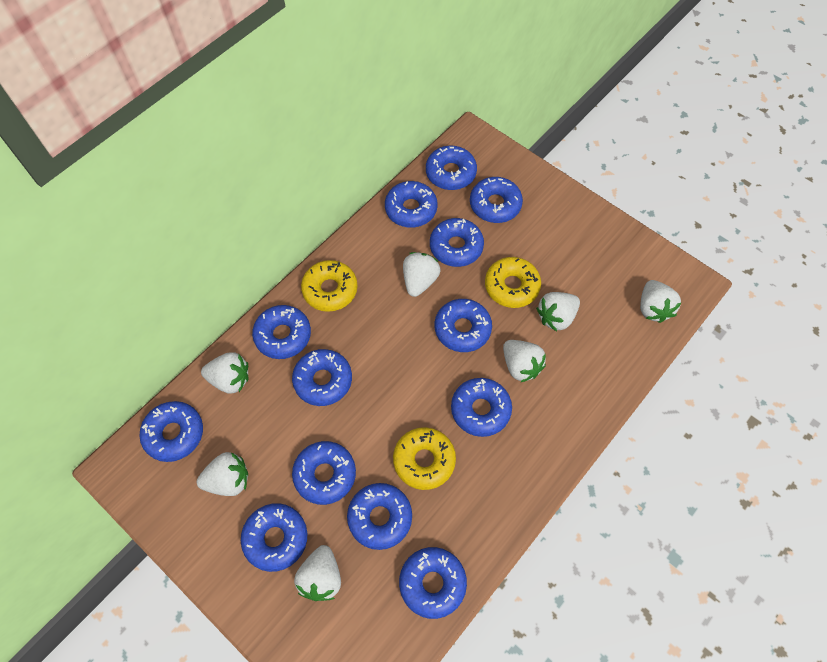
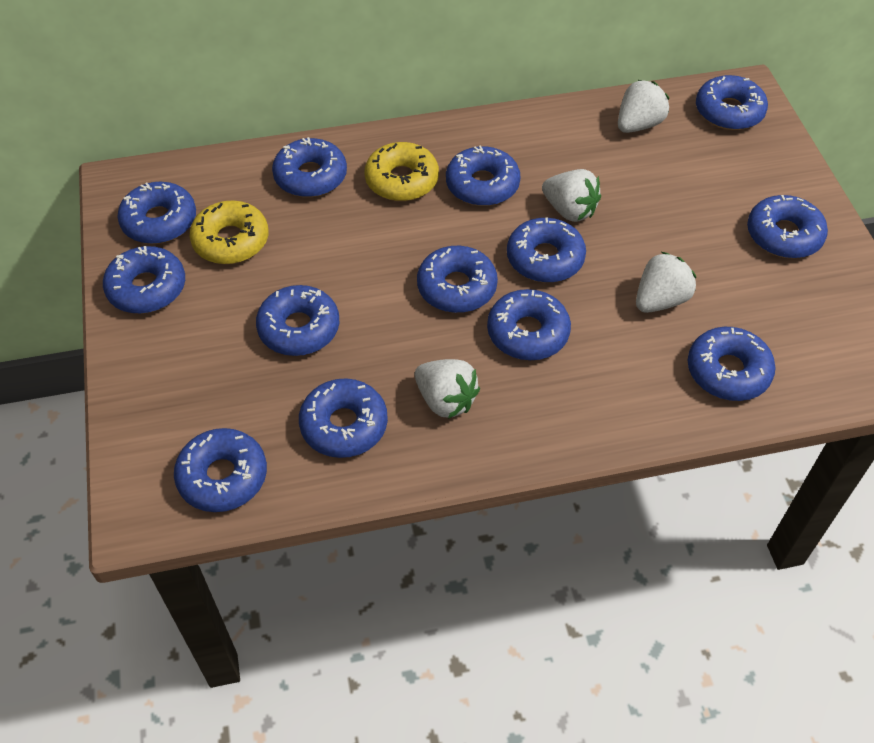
white strawberry: 7 -> 4
yellow donut: 3 -> 2

